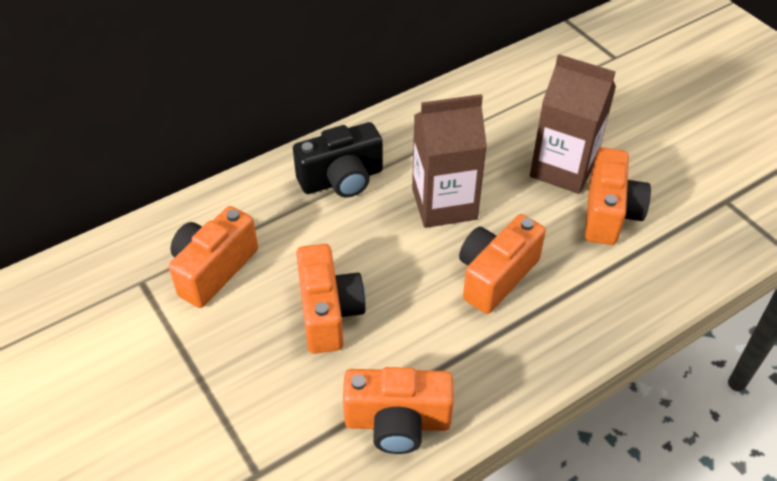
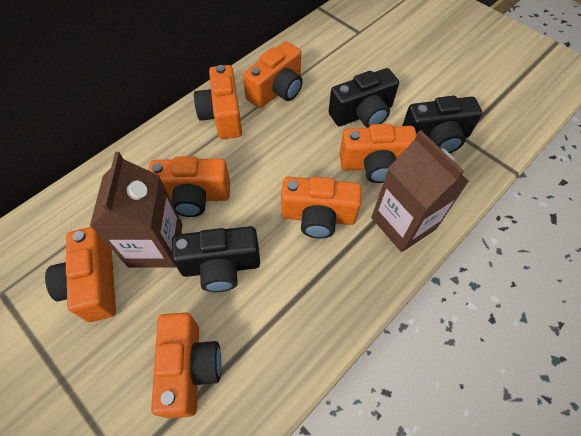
black camera: 1 -> 3
orange camera: 5 -> 7

